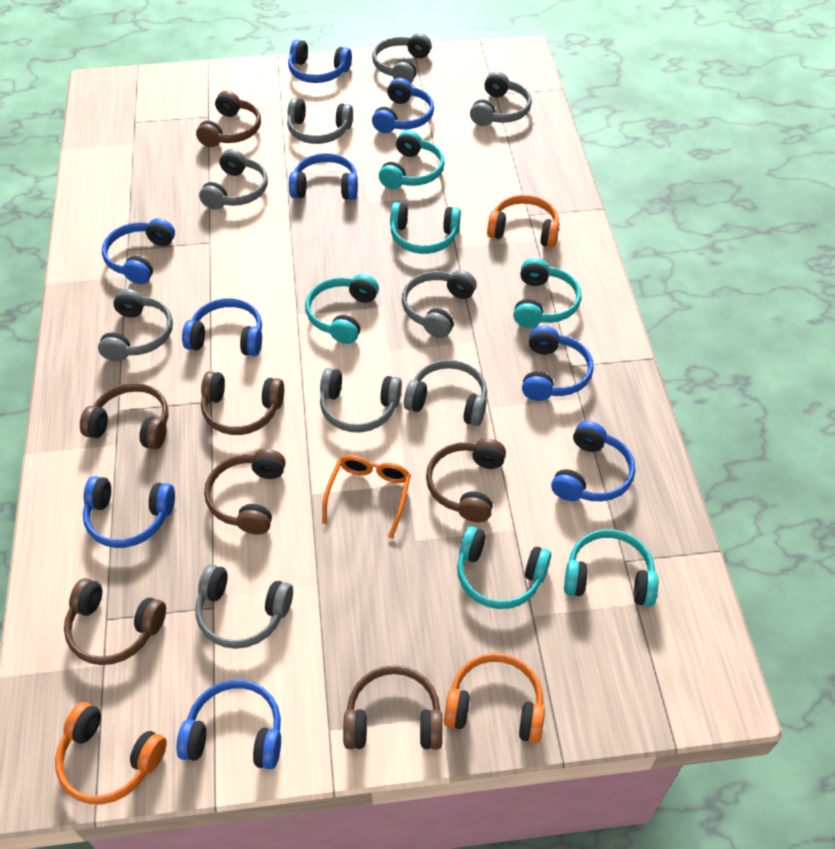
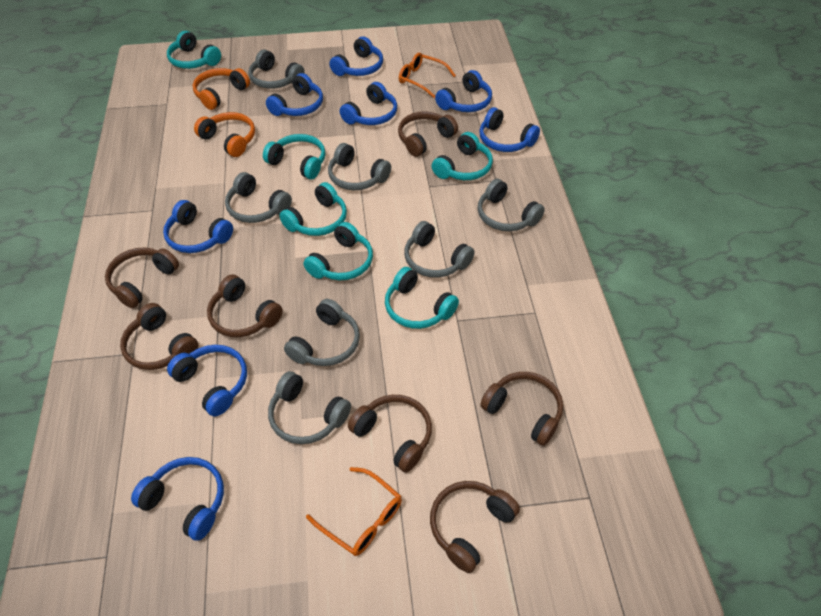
blue headphones: 9 -> 8
grey headphones: 9 -> 7
orange glasses: 1 -> 2
orange headphones: 3 -> 2

